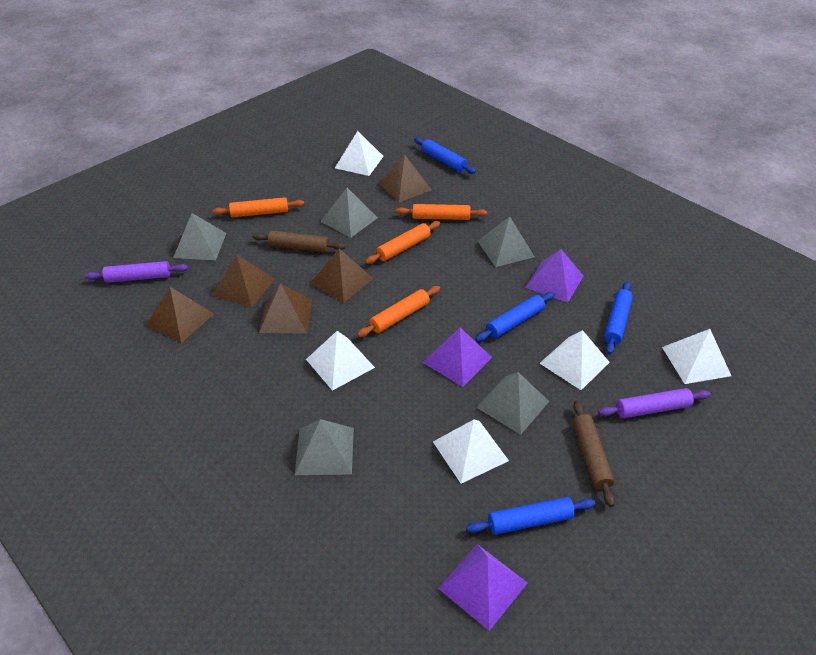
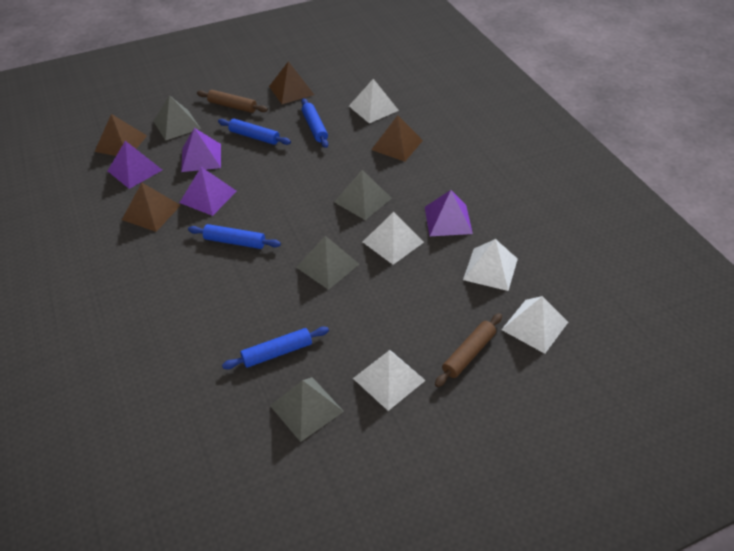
brown pyramid: 5 -> 4
grey pyramid: 5 -> 4
orange rolling pin: 4 -> 0
purple pyramid: 3 -> 4
purple rolling pin: 2 -> 0

